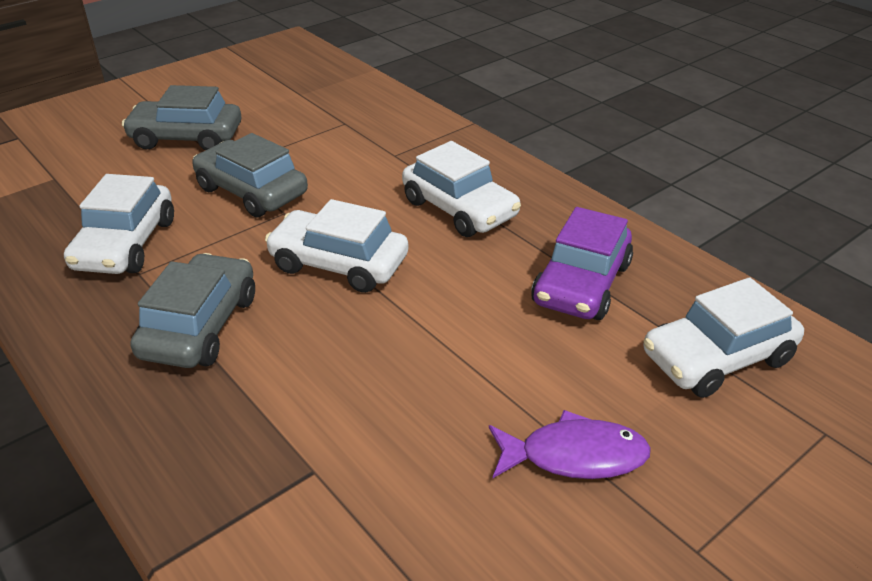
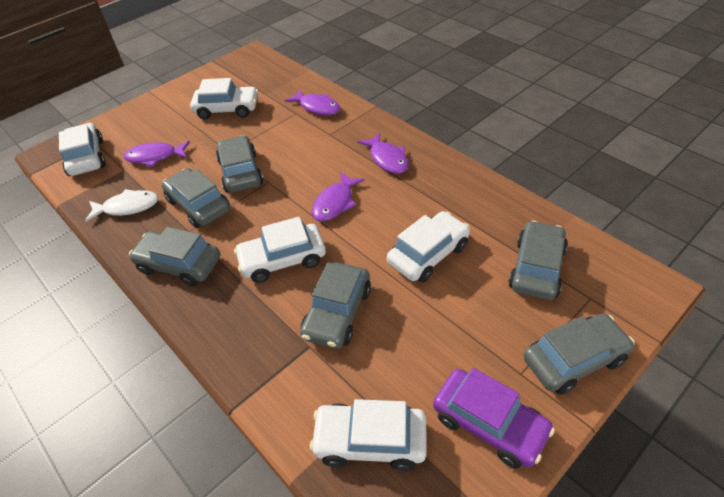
grey car: 3 -> 6
purple fish: 1 -> 4
white car: 4 -> 5
white fish: 0 -> 1

